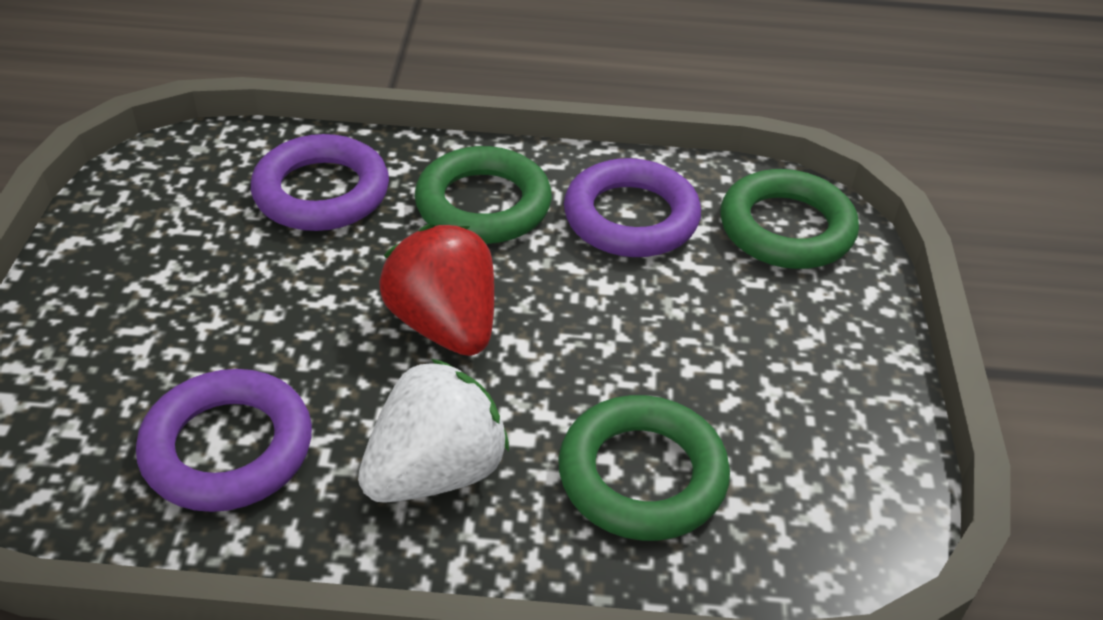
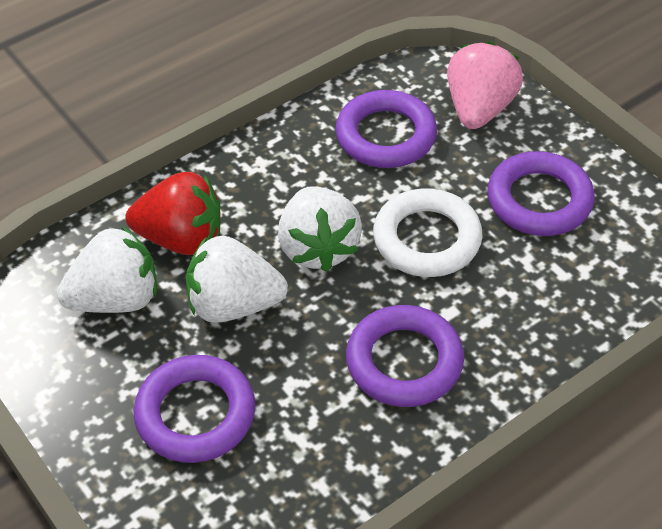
green ring: 3 -> 0
pink strawberry: 0 -> 1
purple ring: 3 -> 4
white ring: 0 -> 1
white strawberry: 1 -> 3

